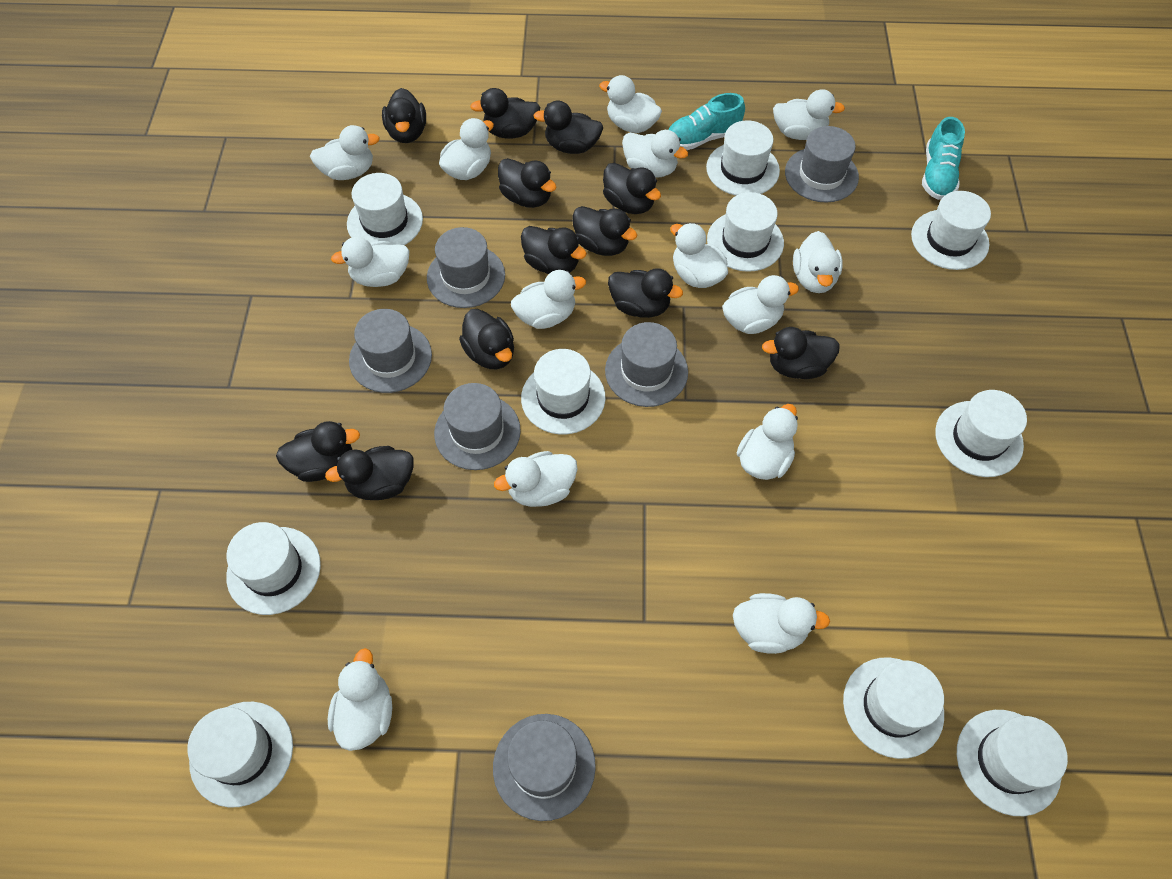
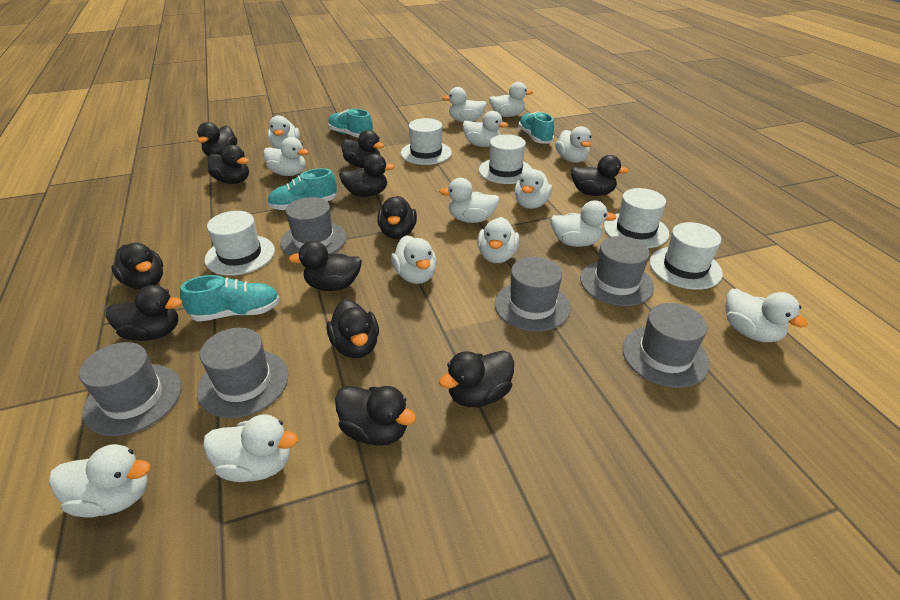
turquoise shoe: 2 -> 4
white hat: 10 -> 5

